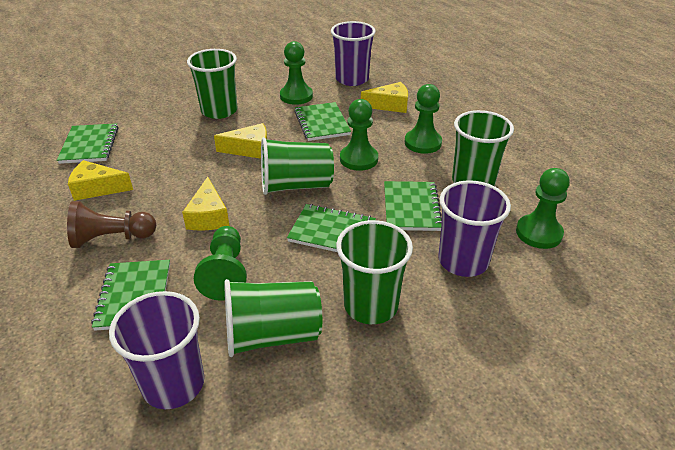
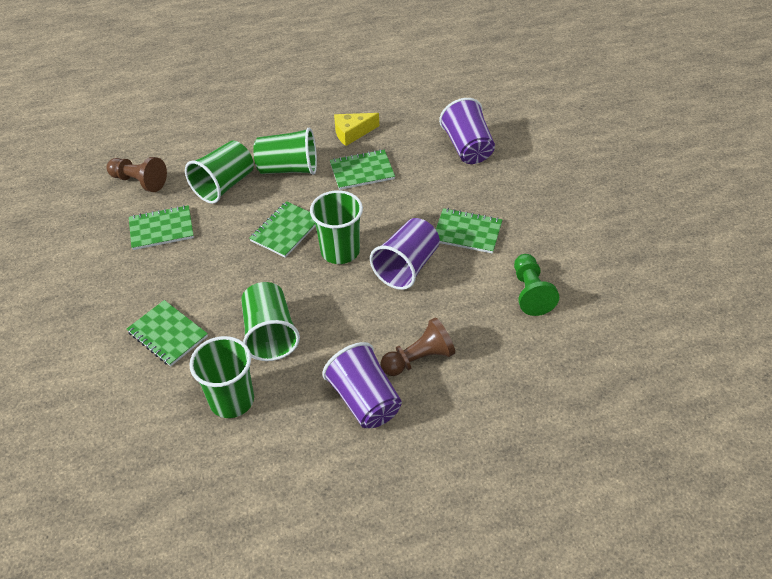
brown pawn: 1 -> 2
green pawn: 5 -> 1
yellow cheese: 4 -> 1

